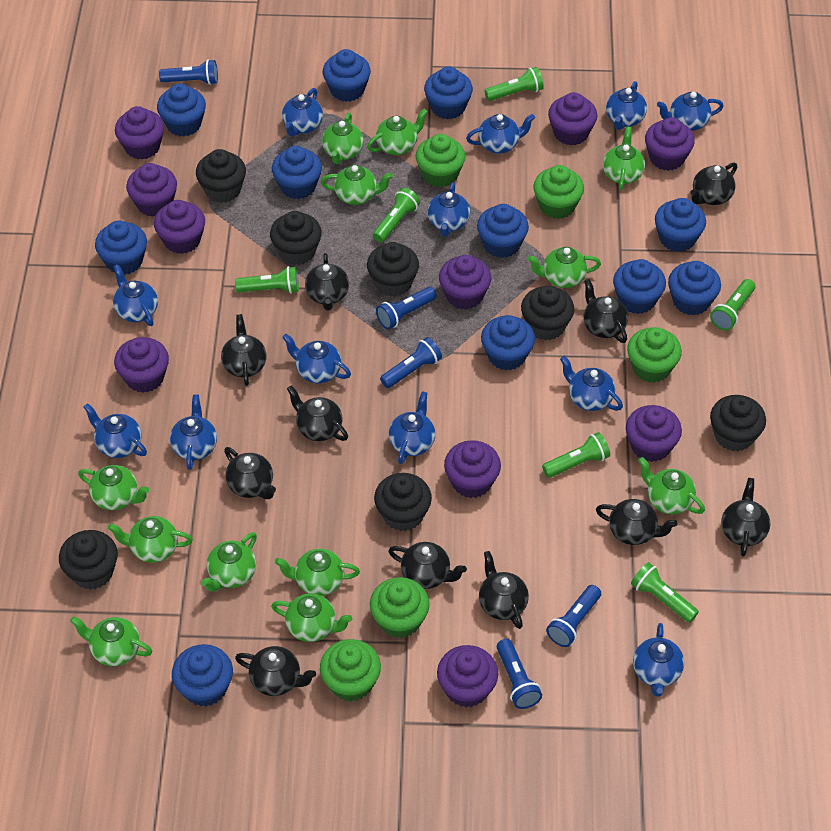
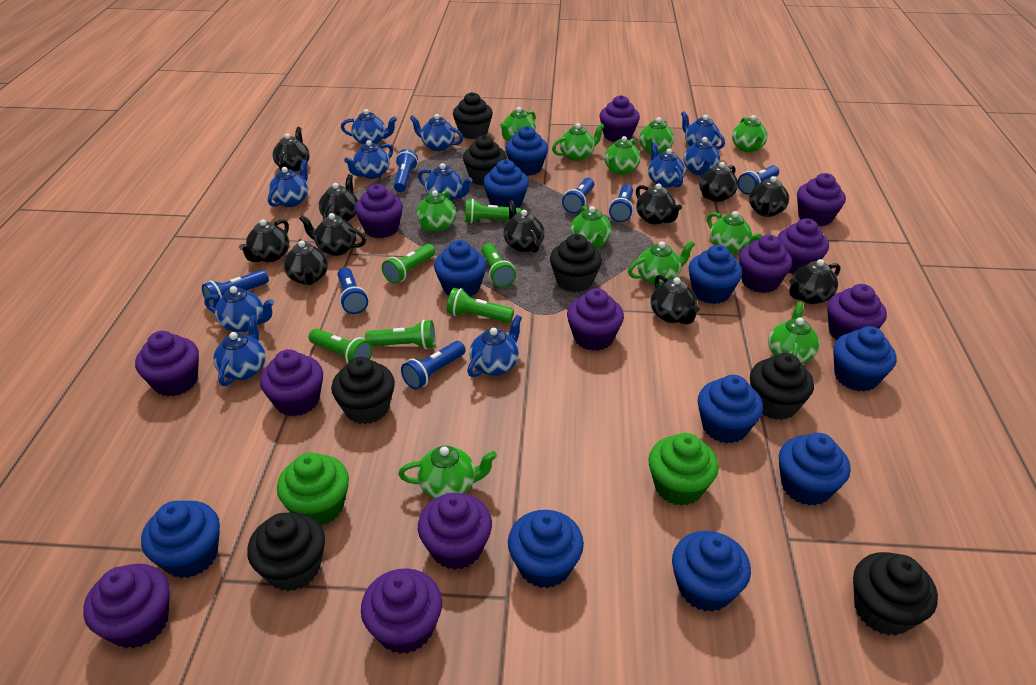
blue cupcake: 11 -> 10
blue flashlight: 5 -> 7
blue teapot: 12 -> 11
green cupcake: 5 -> 2
green teapot: 12 -> 11
purple cupcake: 10 -> 12

